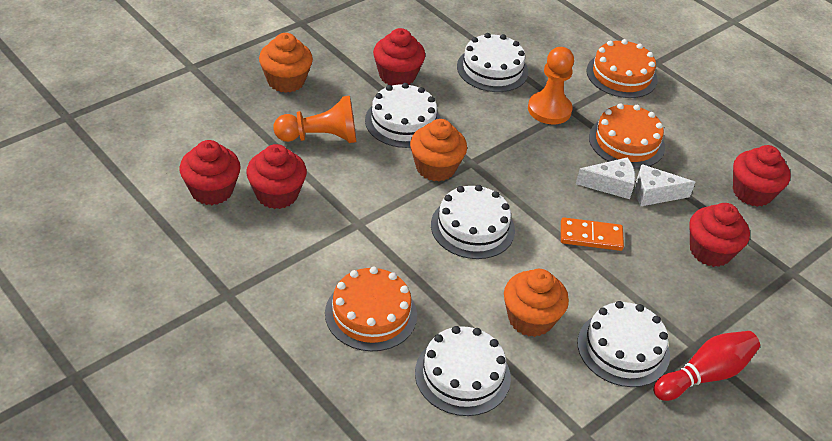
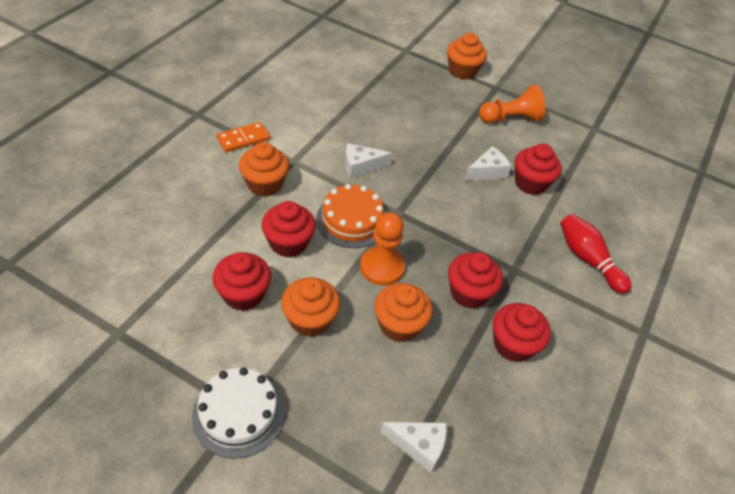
orange cake: 3 -> 1
orange cupcake: 3 -> 4
white cake: 5 -> 1
white cheese: 2 -> 3

